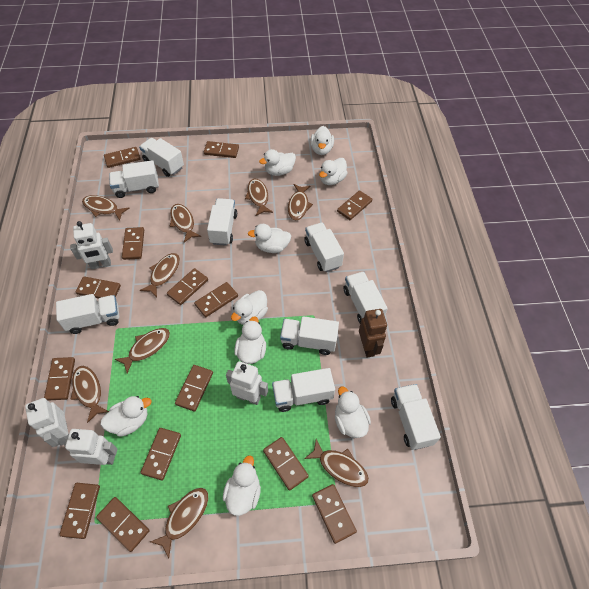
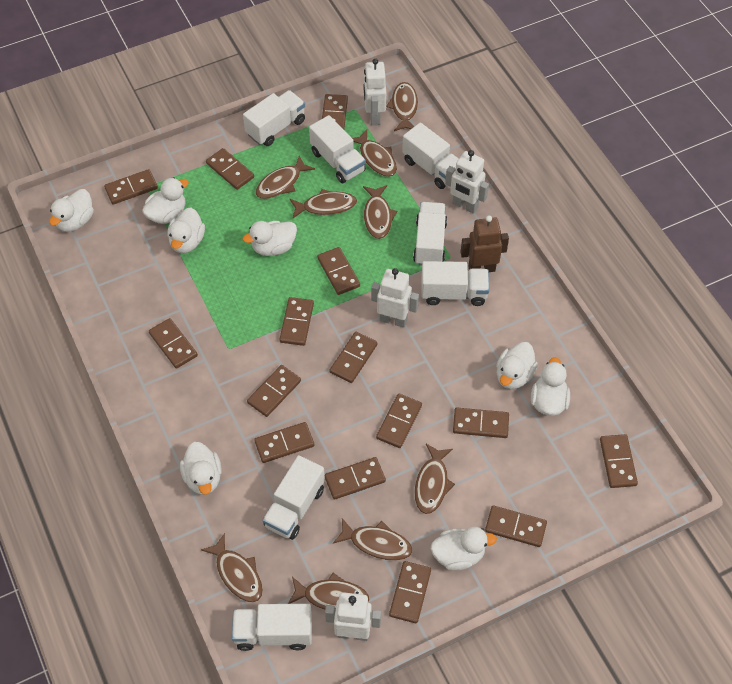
brown domino: 14 -> 15
white duck: 9 -> 8
white truck: 9 -> 7

